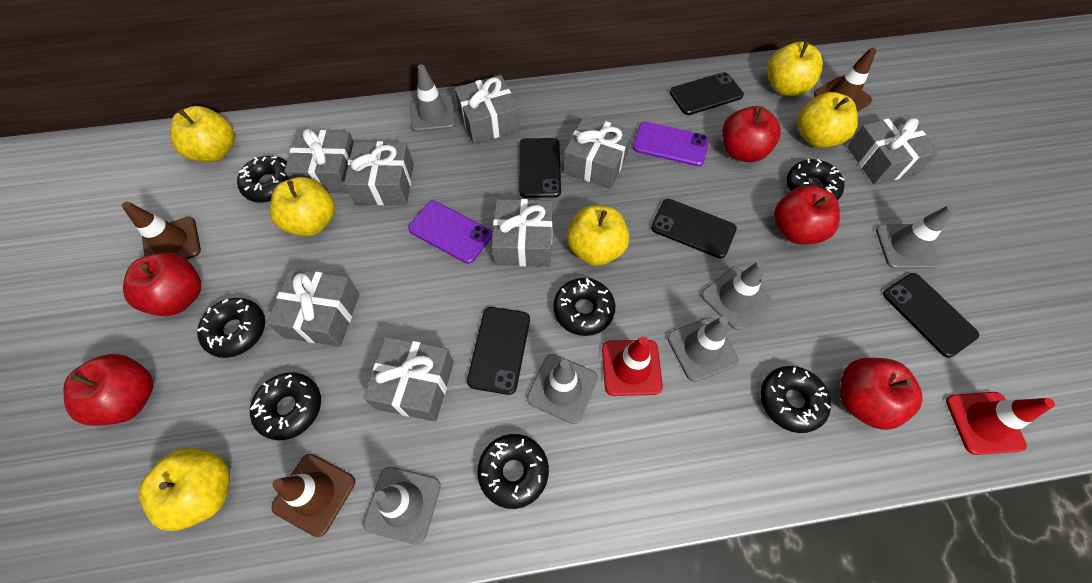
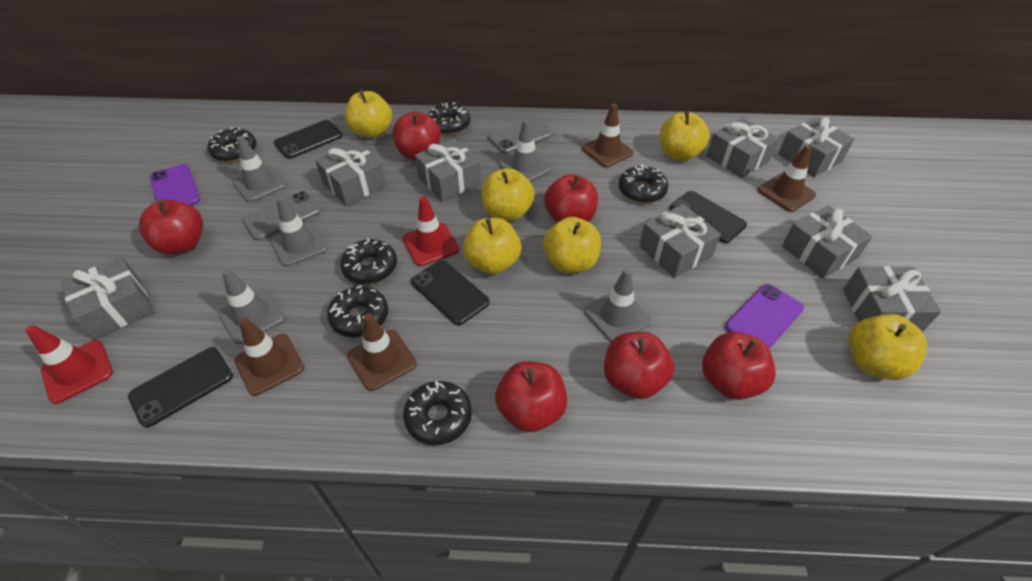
black donut: 7 -> 6
black phone: 5 -> 4
brown traffic cone: 3 -> 4
grey phone: 0 -> 2
grey traffic cone: 6 -> 5
red apple: 5 -> 6

